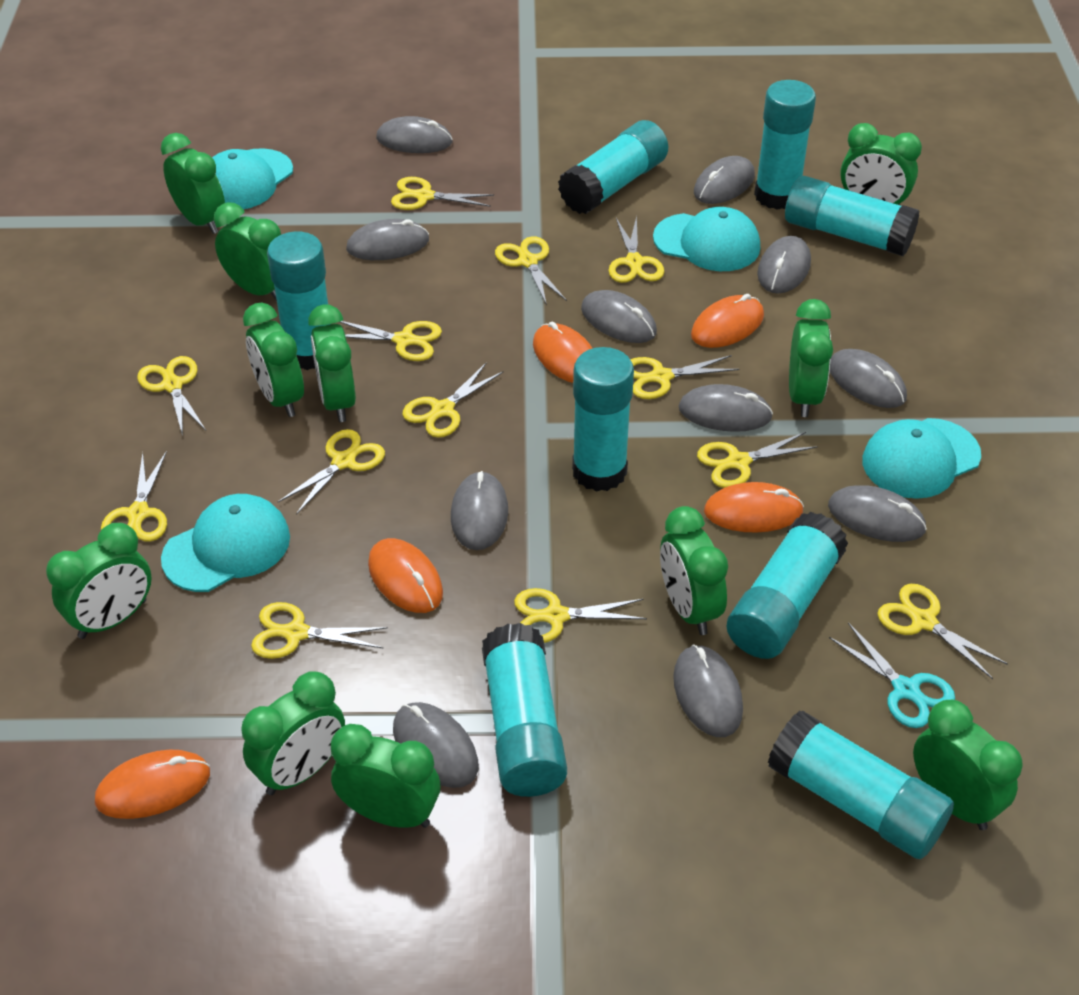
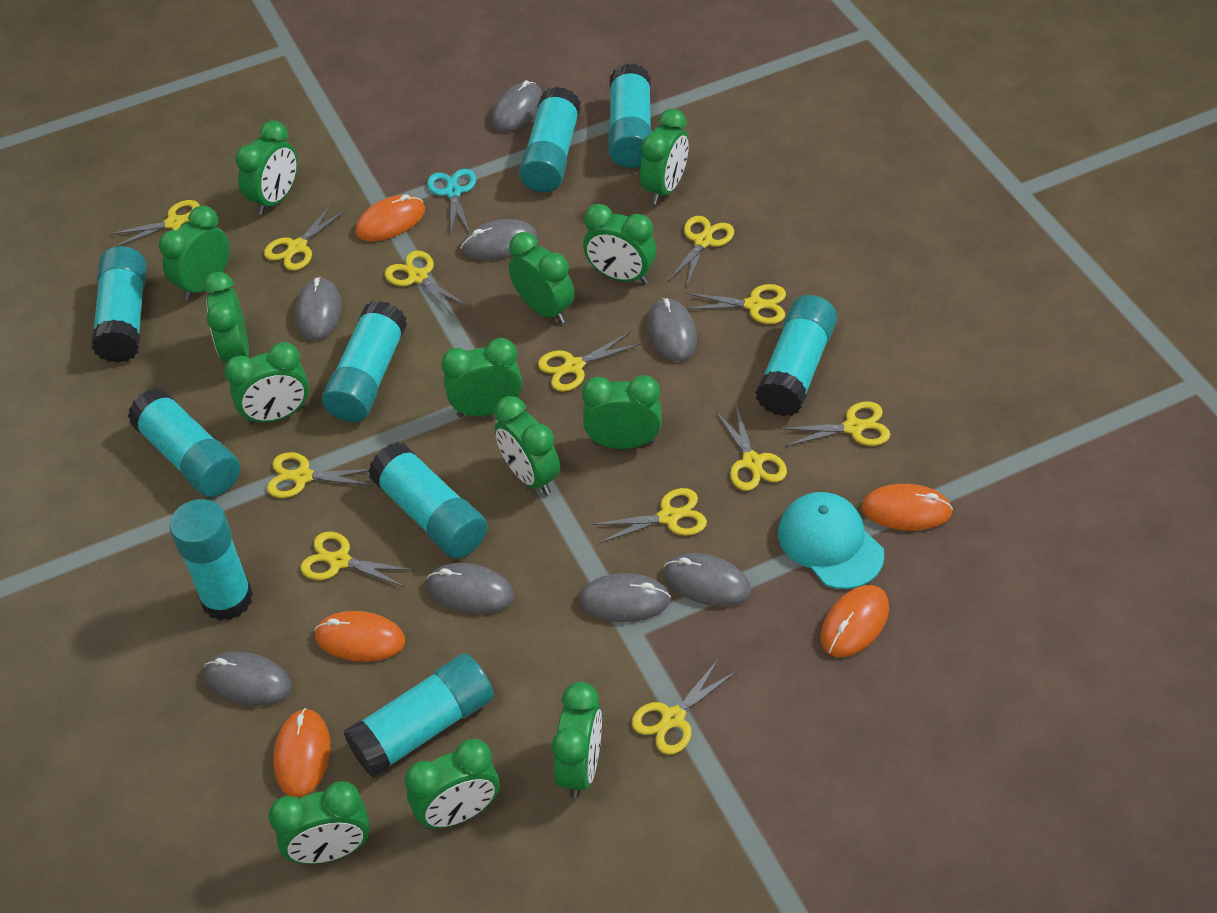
green clock: 11 -> 13
grey mouse: 11 -> 8
turquoise cap: 4 -> 1
turquoise glue stick: 8 -> 9
yellow scissors: 13 -> 12

